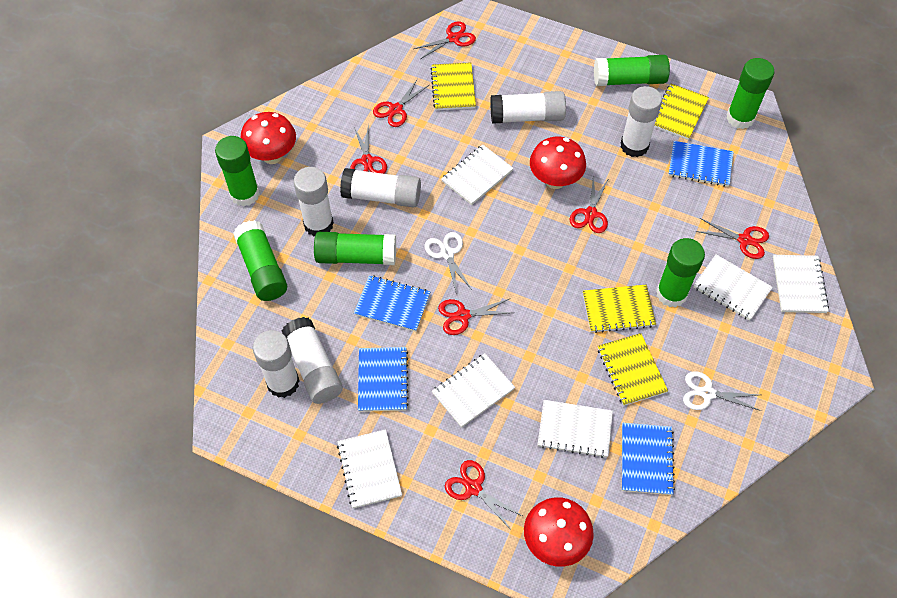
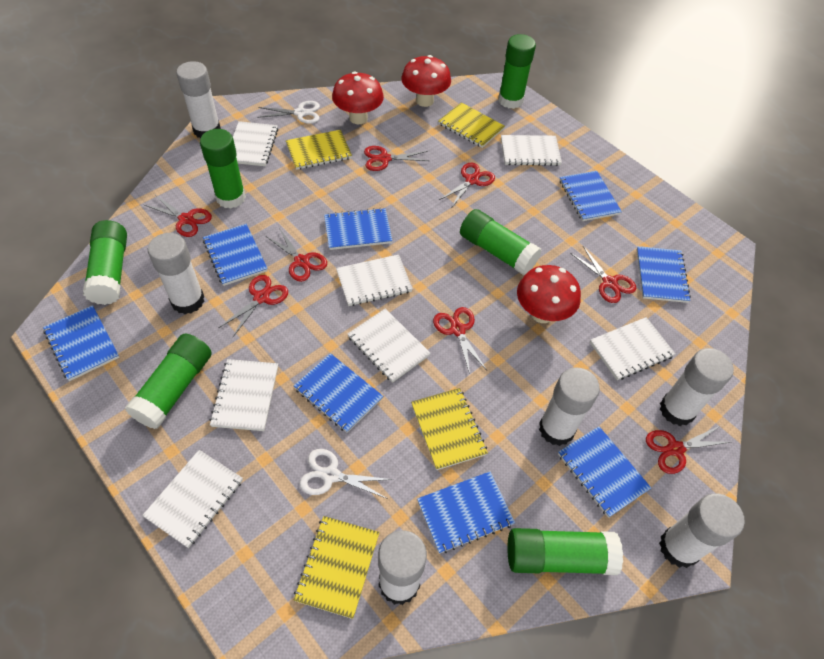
blue notebook: 4 -> 8
red scissors: 7 -> 8
white notebook: 6 -> 7

